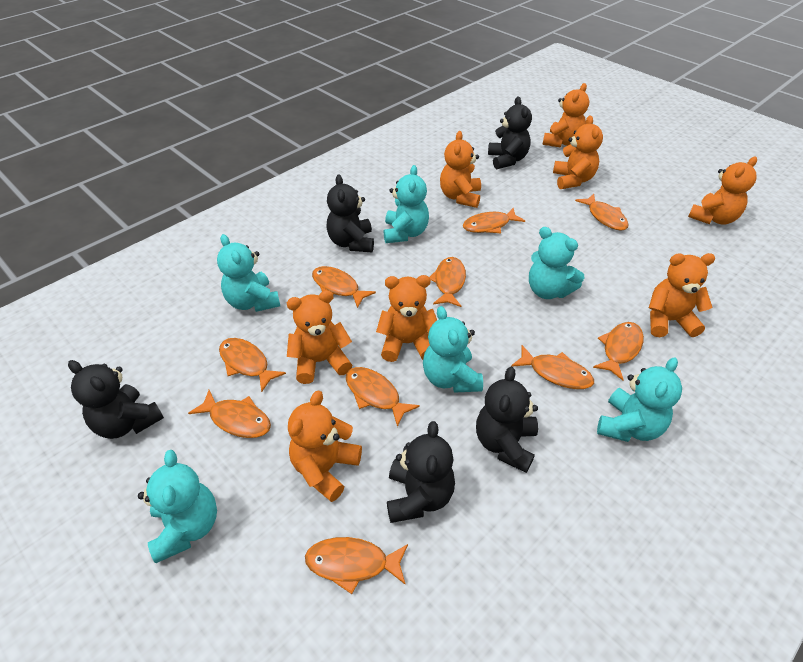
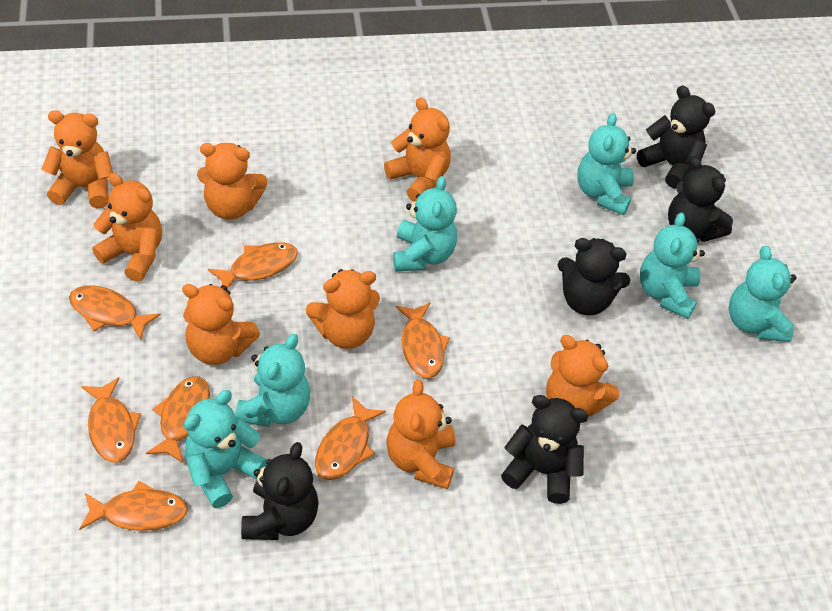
orange fish: 10 -> 7

